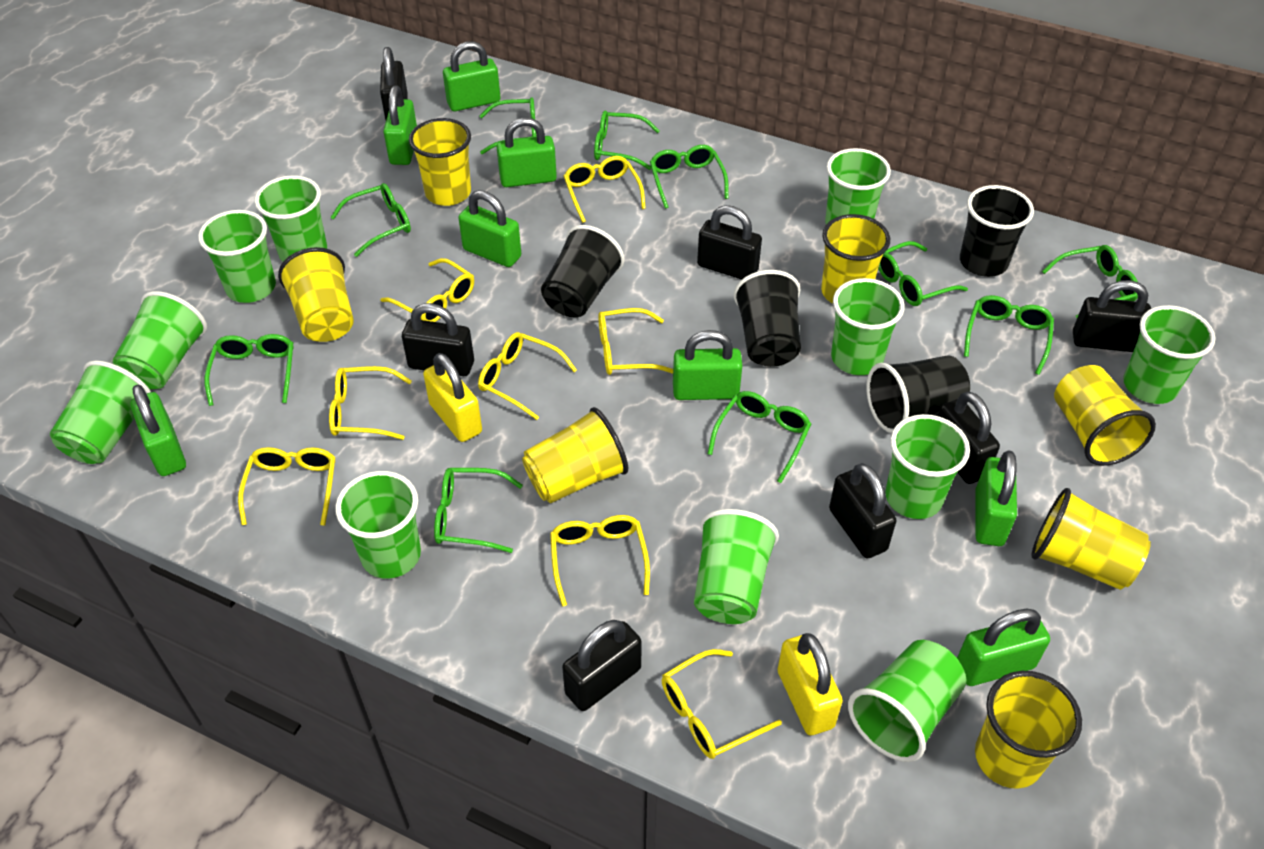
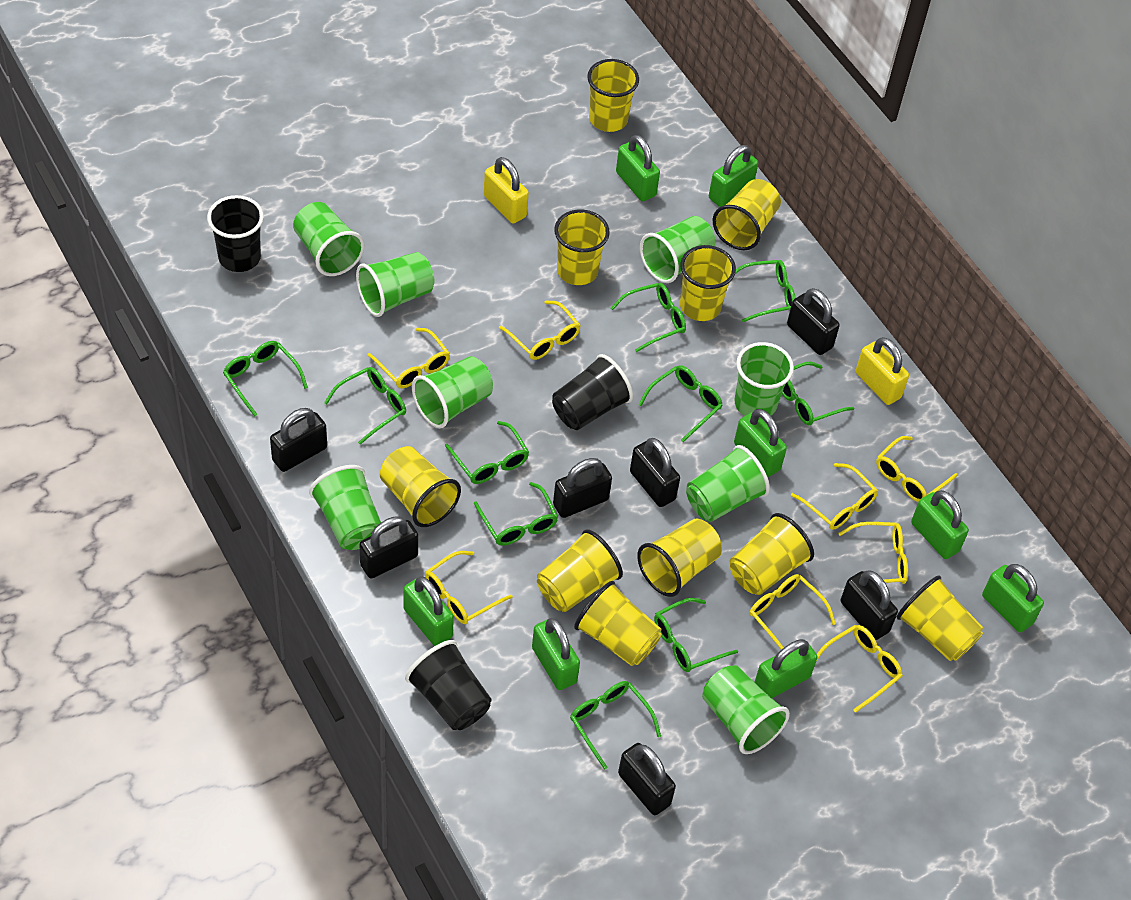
black cup: 4 -> 3
green cup: 11 -> 8
yellow cup: 7 -> 10

